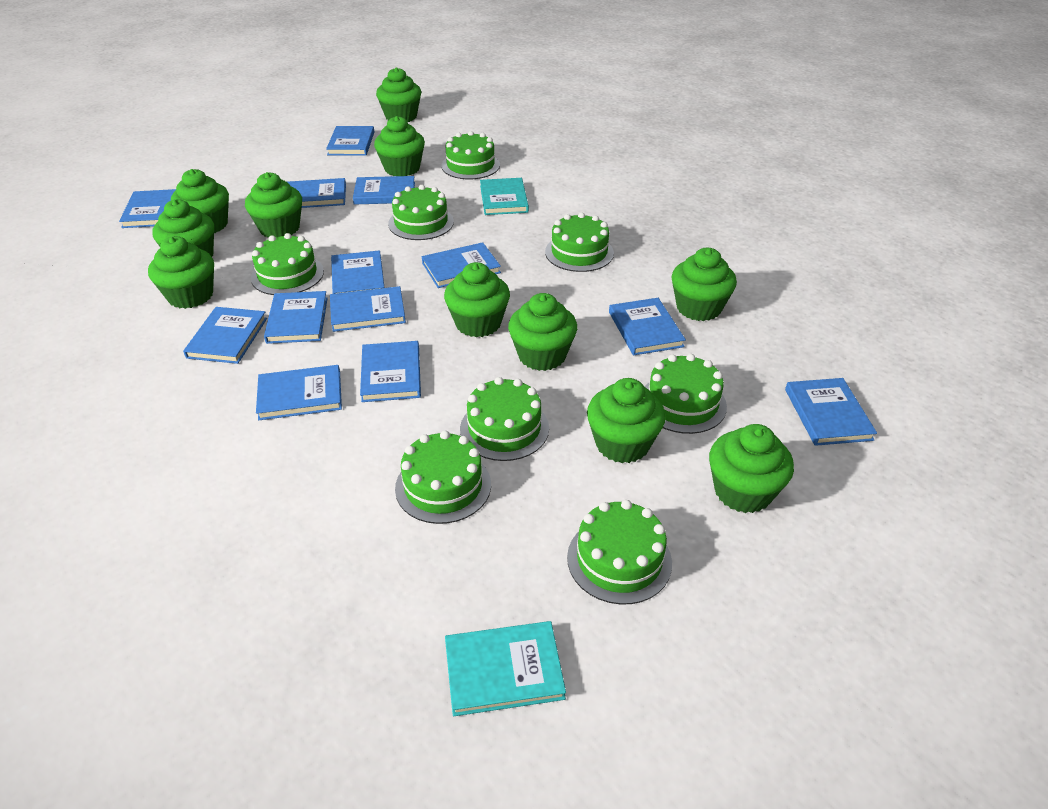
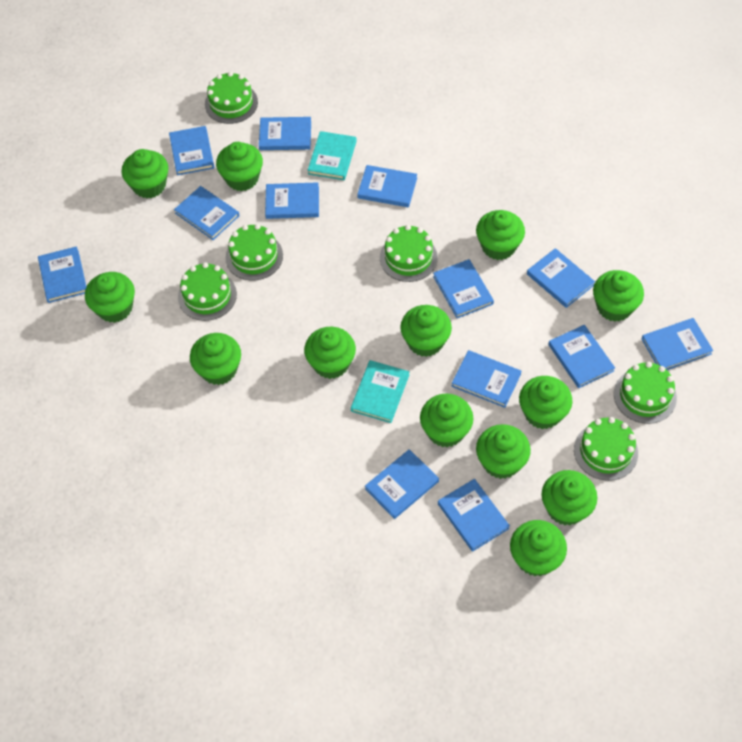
green cake: 8 -> 6
green cupcake: 11 -> 13

